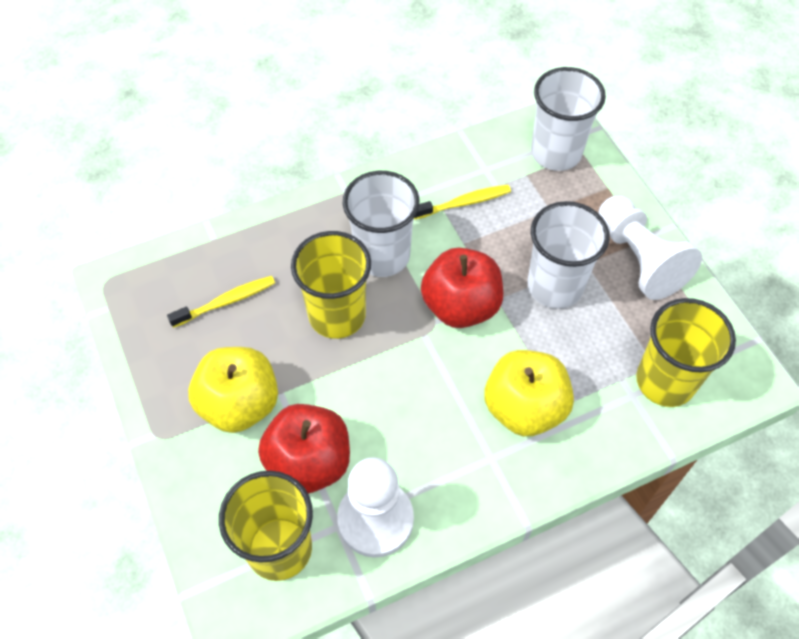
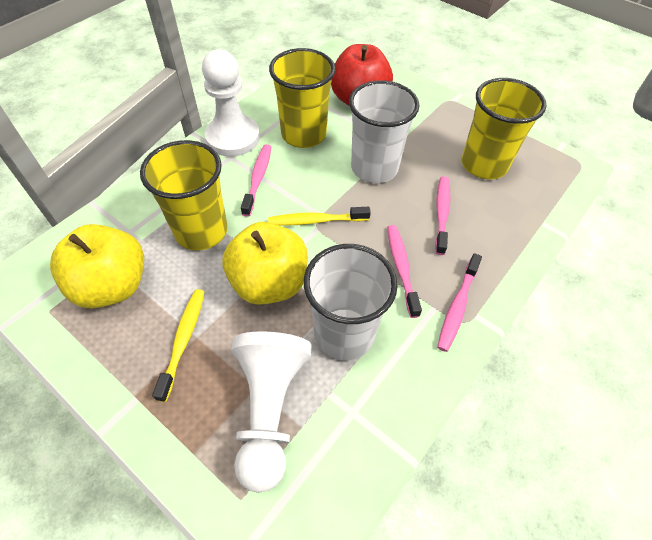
pink toothbrush: 0 -> 4
red apple: 2 -> 1
white cup: 3 -> 2

